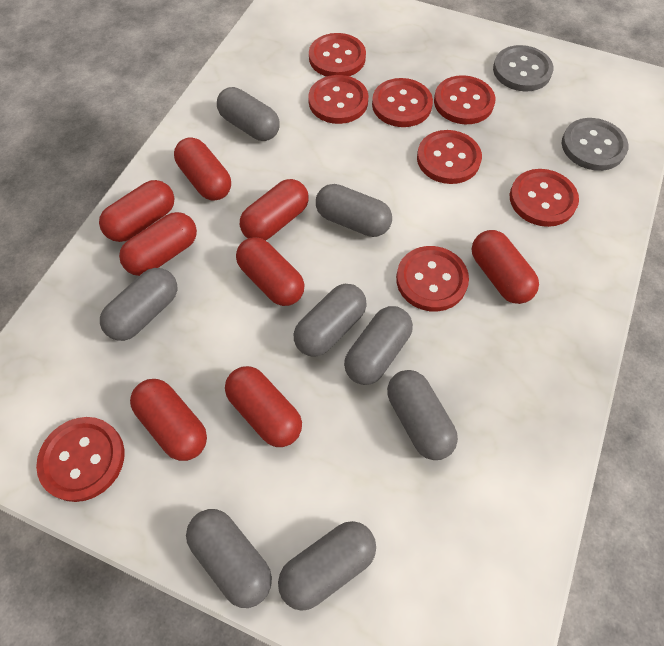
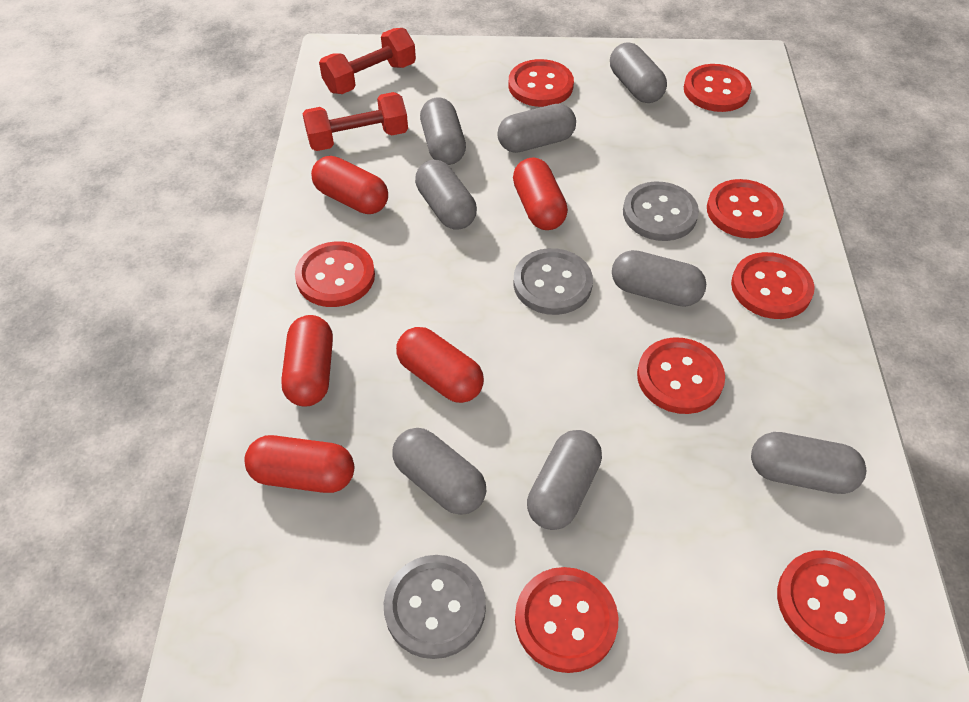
grey button: 2 -> 3
red capsule: 8 -> 5
red dumbbell: 0 -> 2

